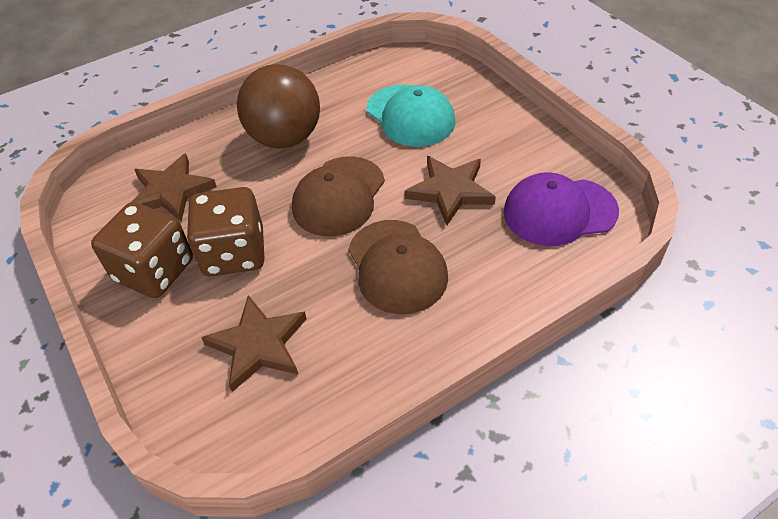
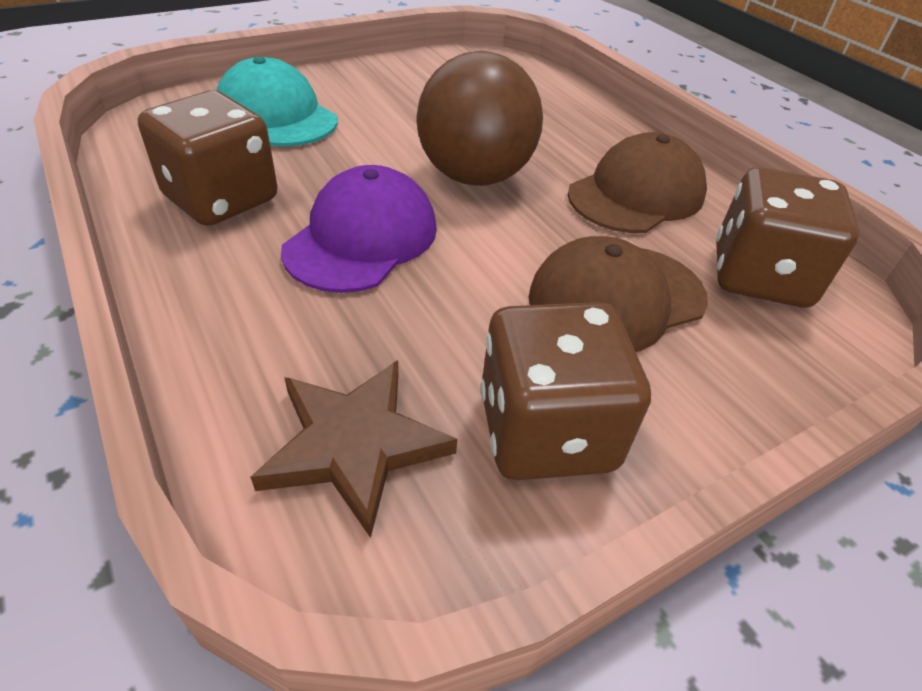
brown dice: 2 -> 3
brown star: 3 -> 1

